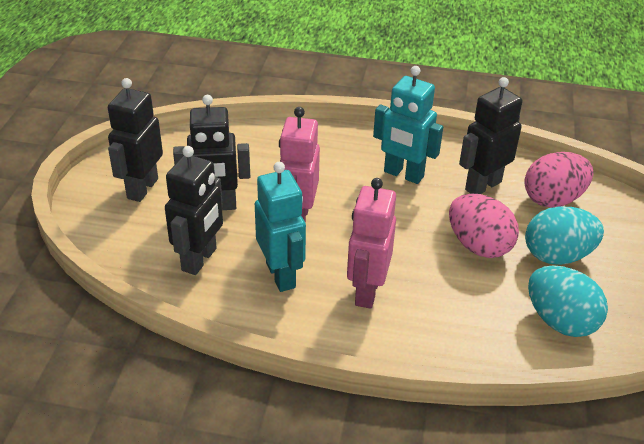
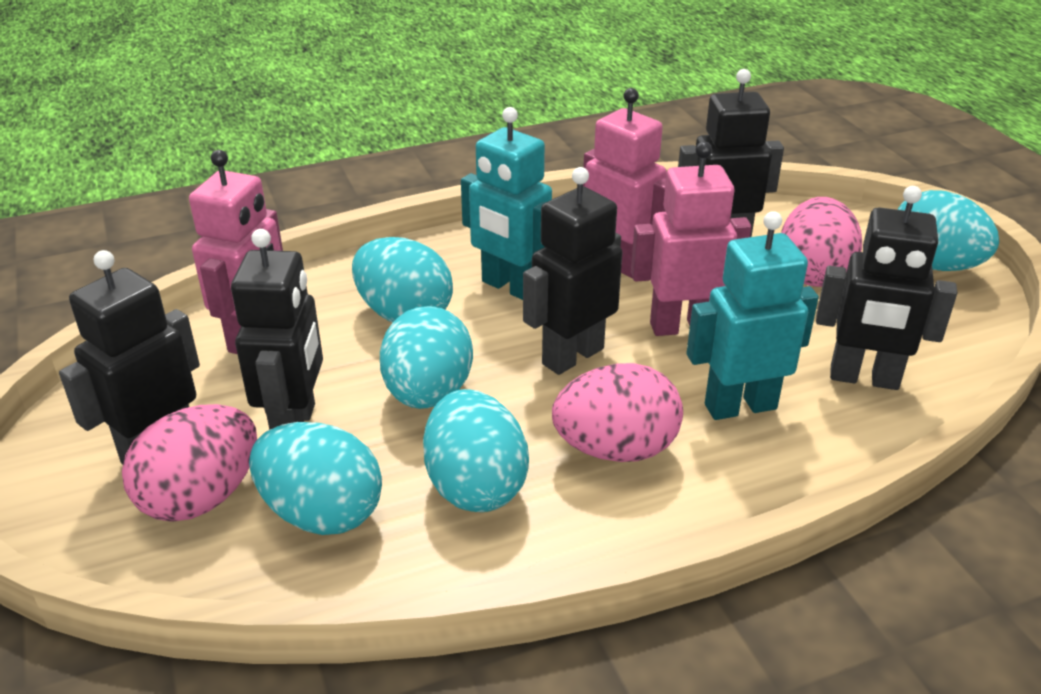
black robot: 4 -> 5
pink egg: 2 -> 3
pink robot: 2 -> 3
turquoise egg: 2 -> 5

